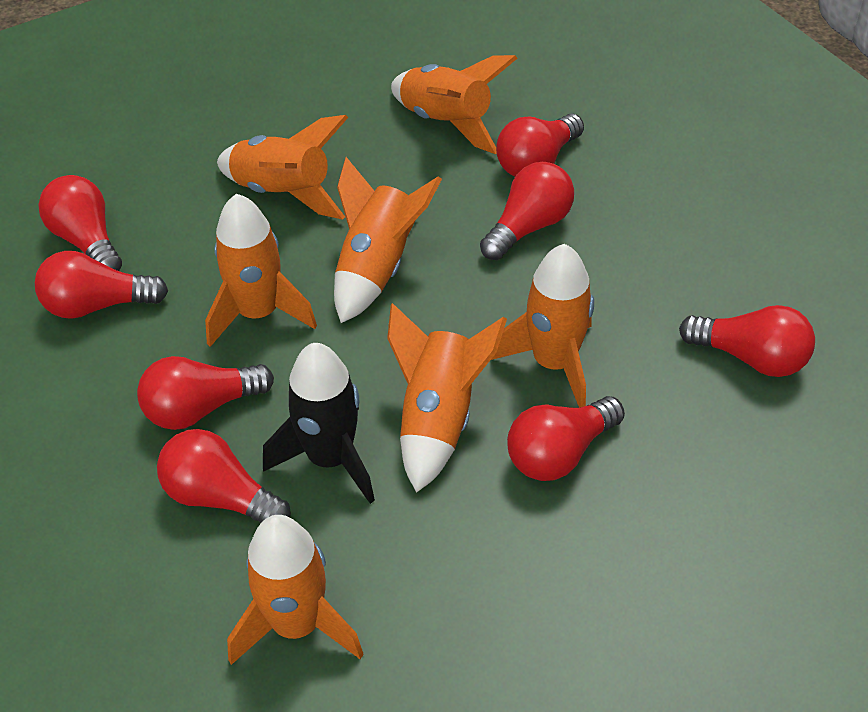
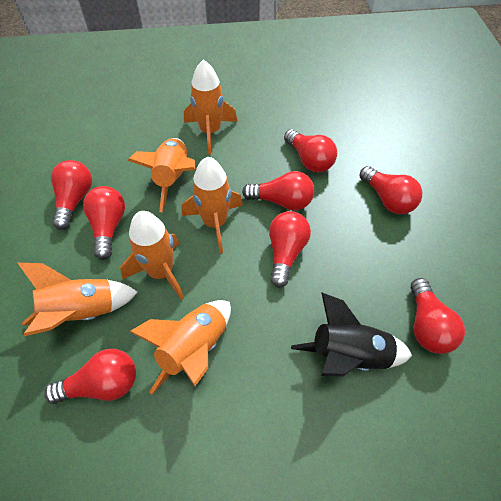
orange rocket: 7 -> 6

